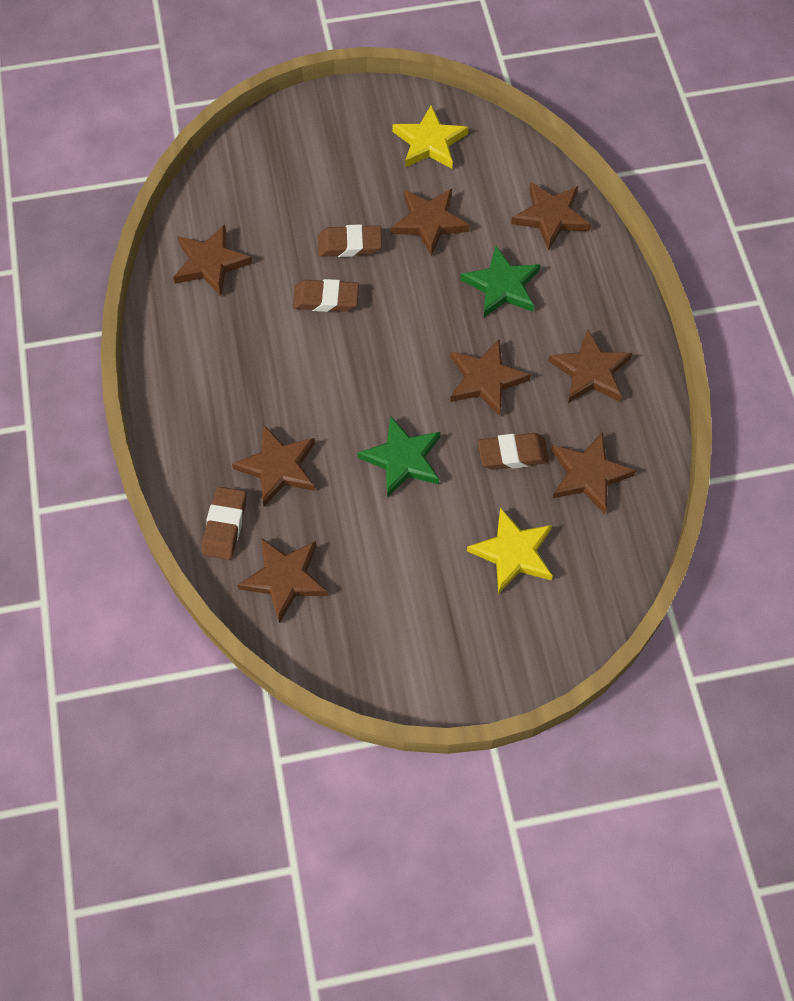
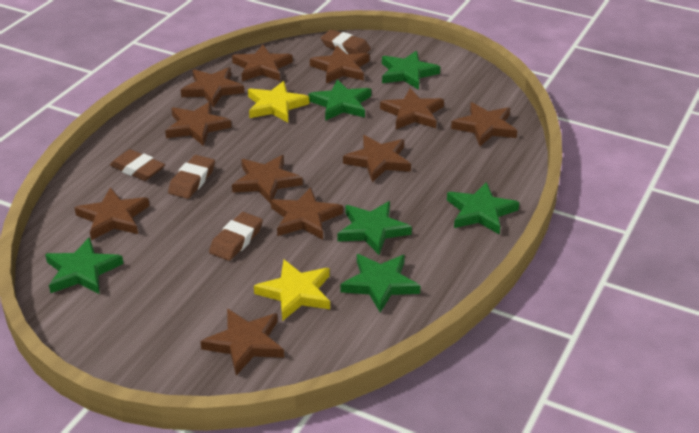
brown star: 8 -> 11
green star: 2 -> 6

